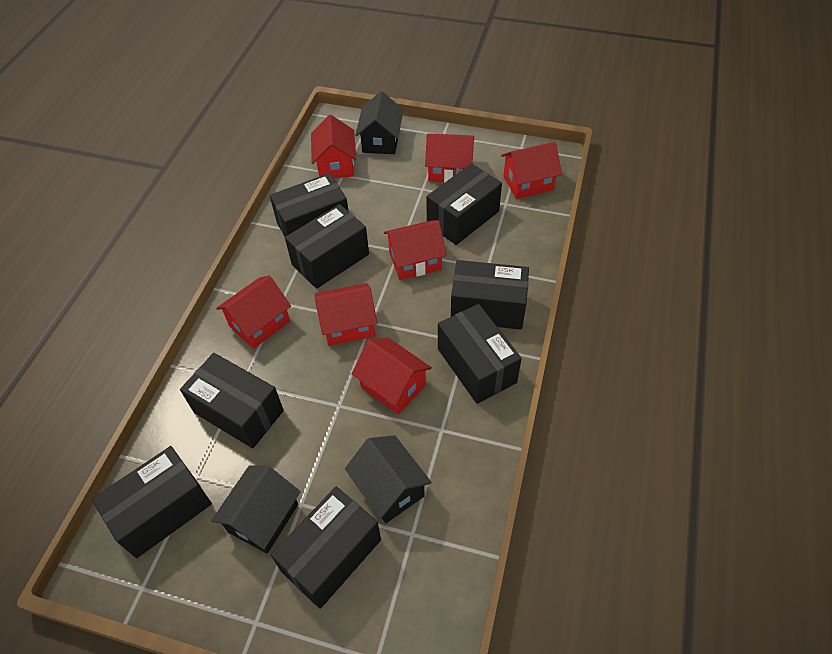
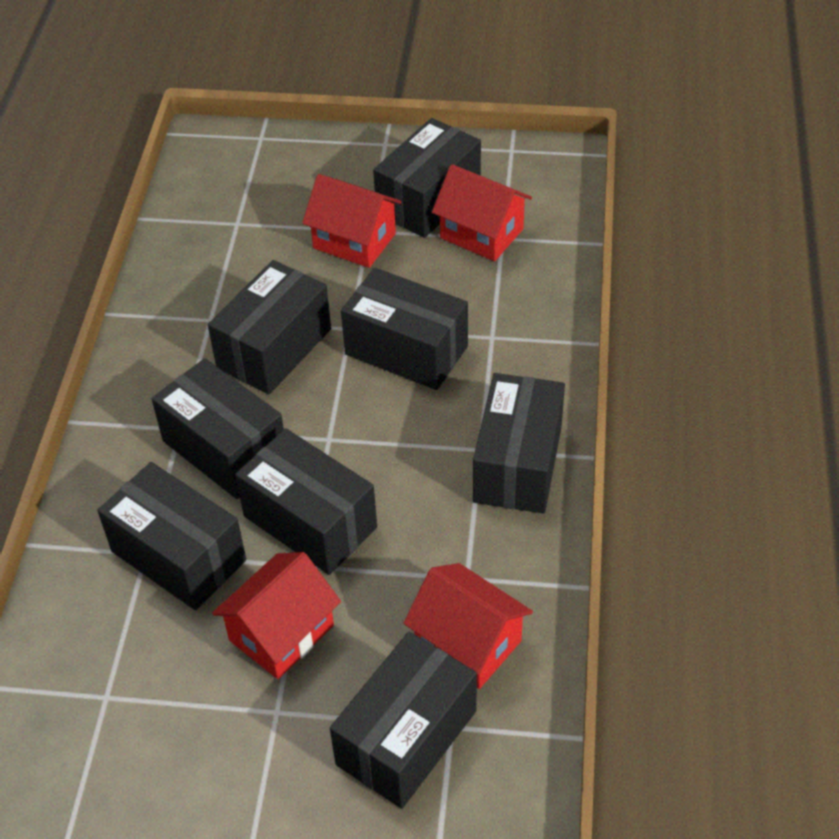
black house: 3 -> 0
red house: 7 -> 4

